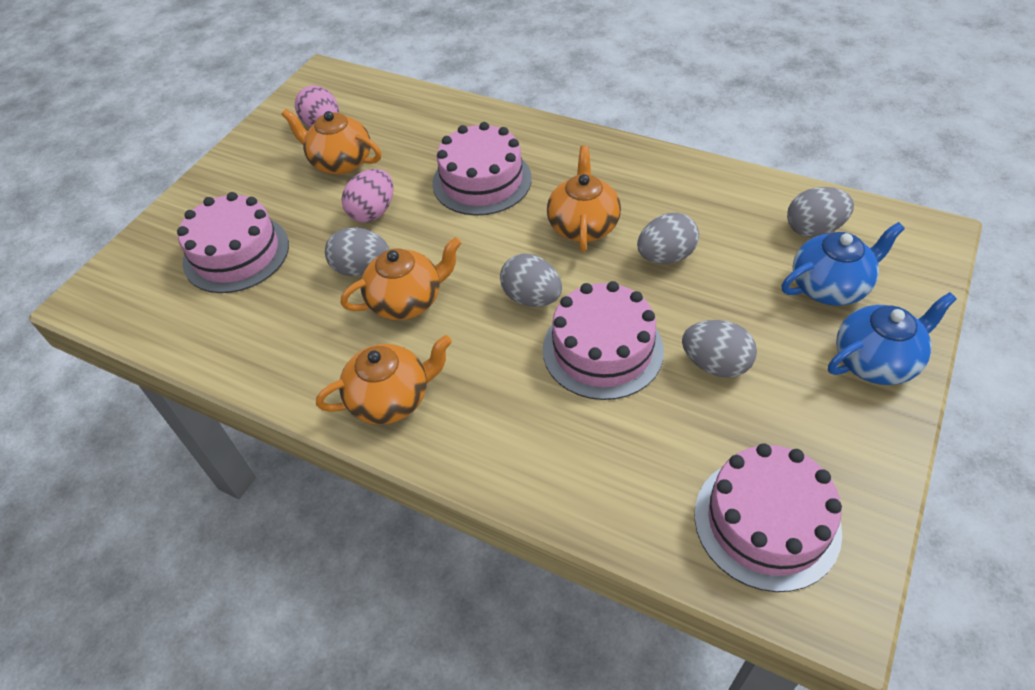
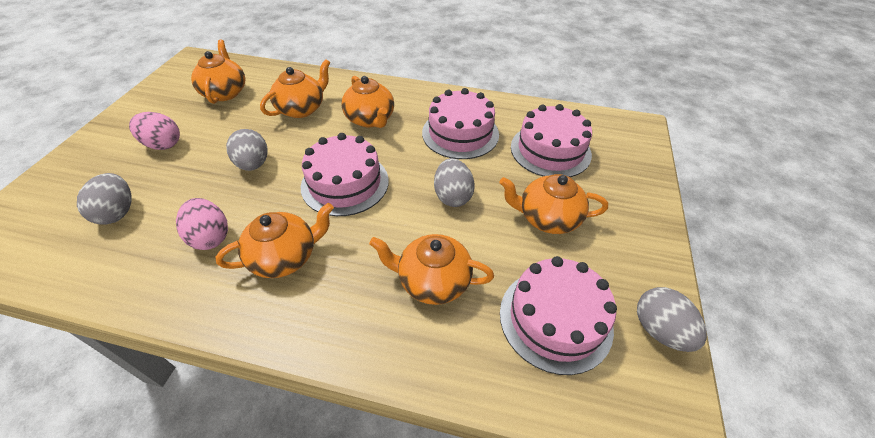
blue teapot: 2 -> 0
grey egg: 5 -> 4
orange teapot: 4 -> 6

